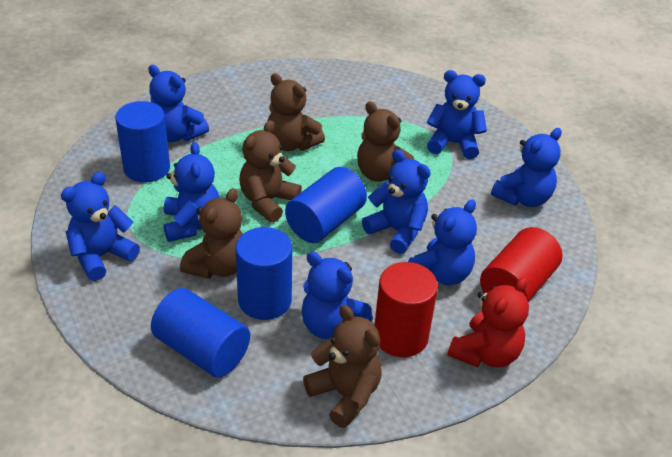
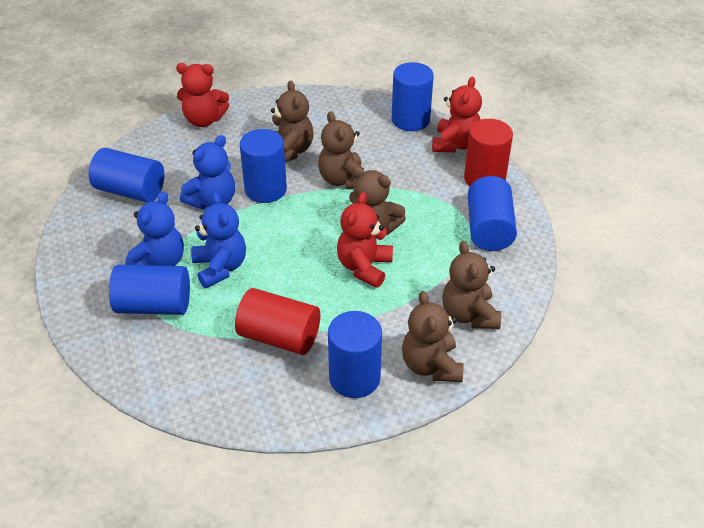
blue cylinder: 4 -> 6
blue teddy bear: 8 -> 3
red teddy bear: 1 -> 3

